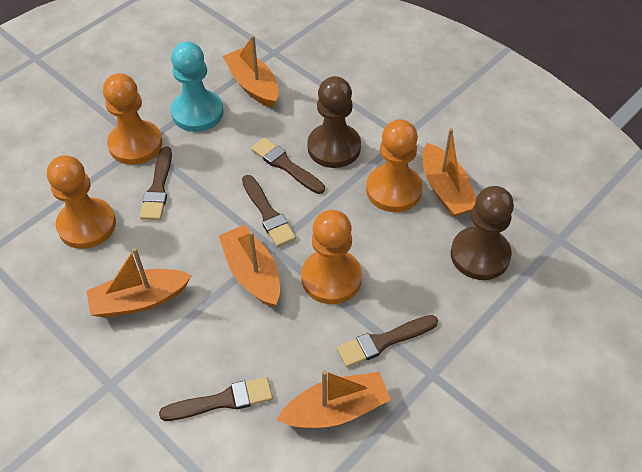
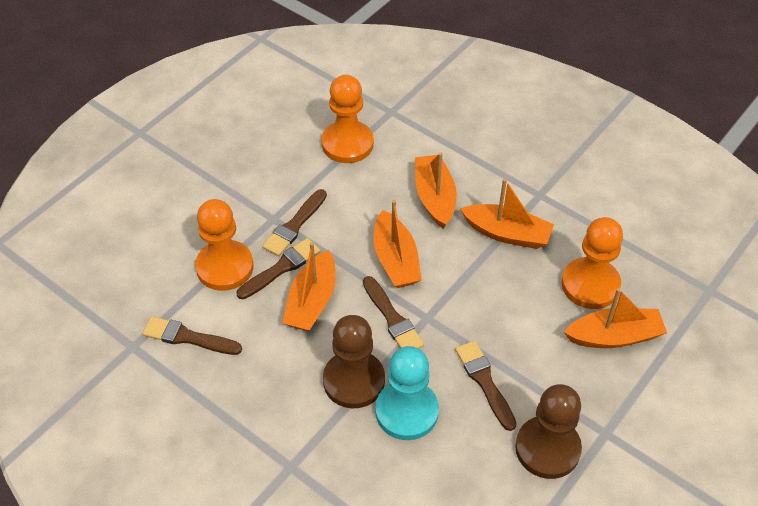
orange pawn: 4 -> 3

